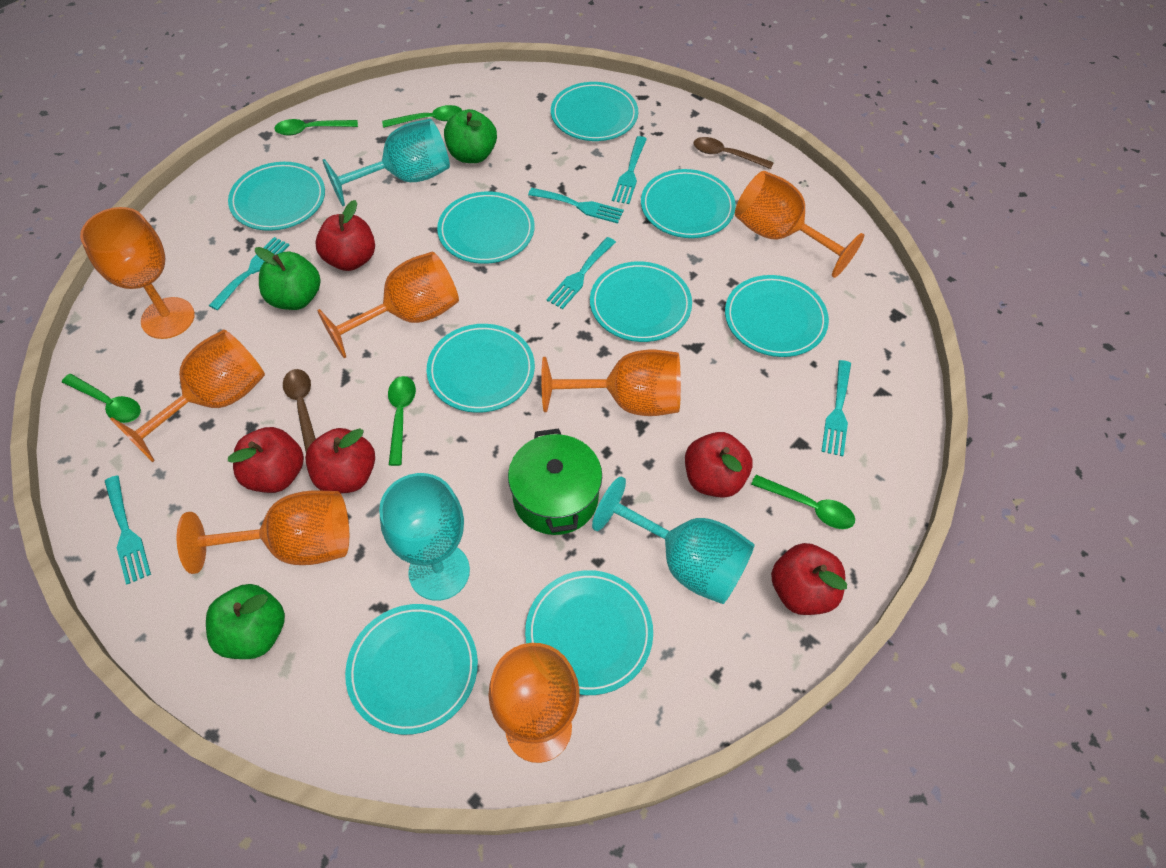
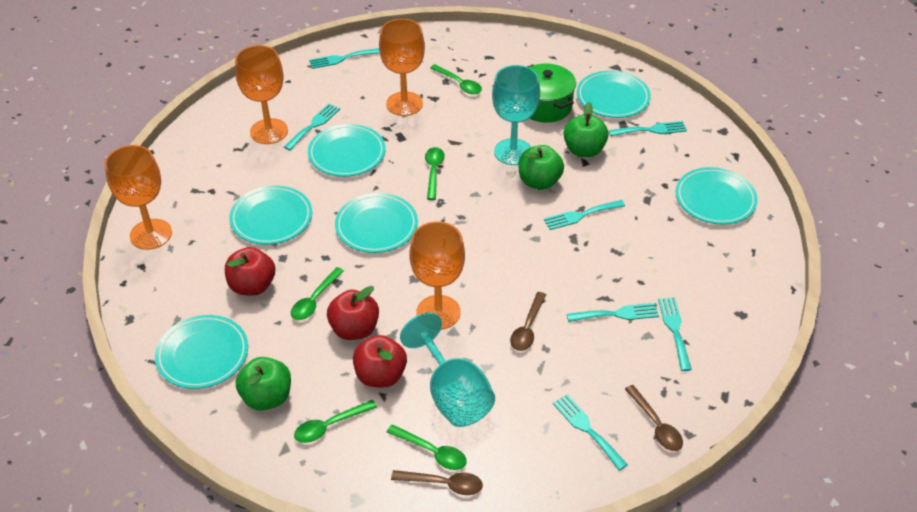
brown spoon: 2 -> 3
orange goblet: 7 -> 4
red apple: 5 -> 3
turquoise fork: 6 -> 7
turquoise goblet: 3 -> 2
turquoise plate: 9 -> 6

